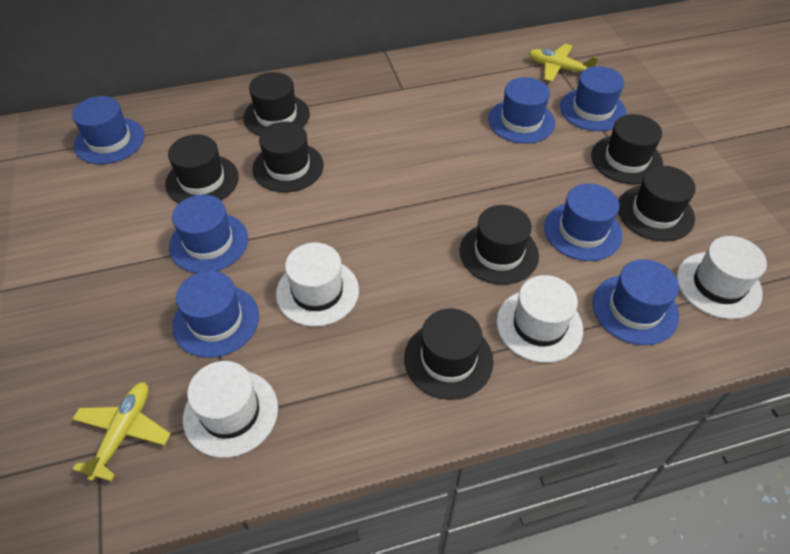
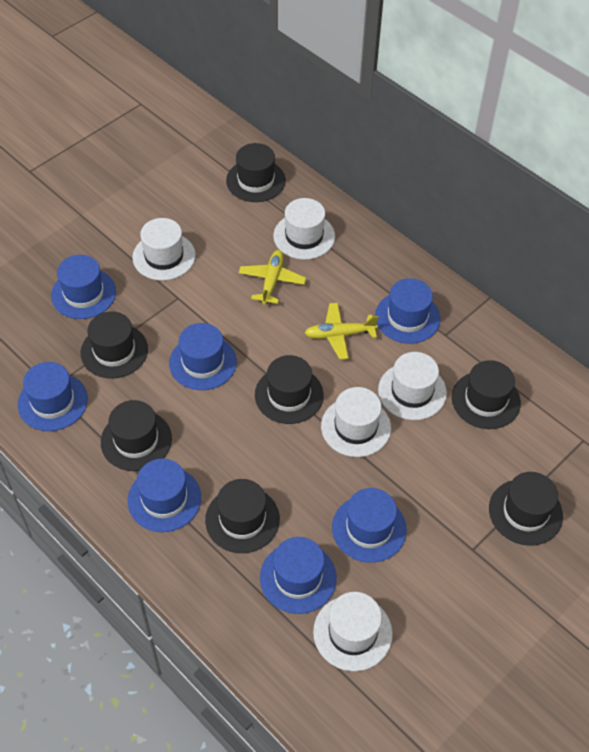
white hat: 4 -> 5

